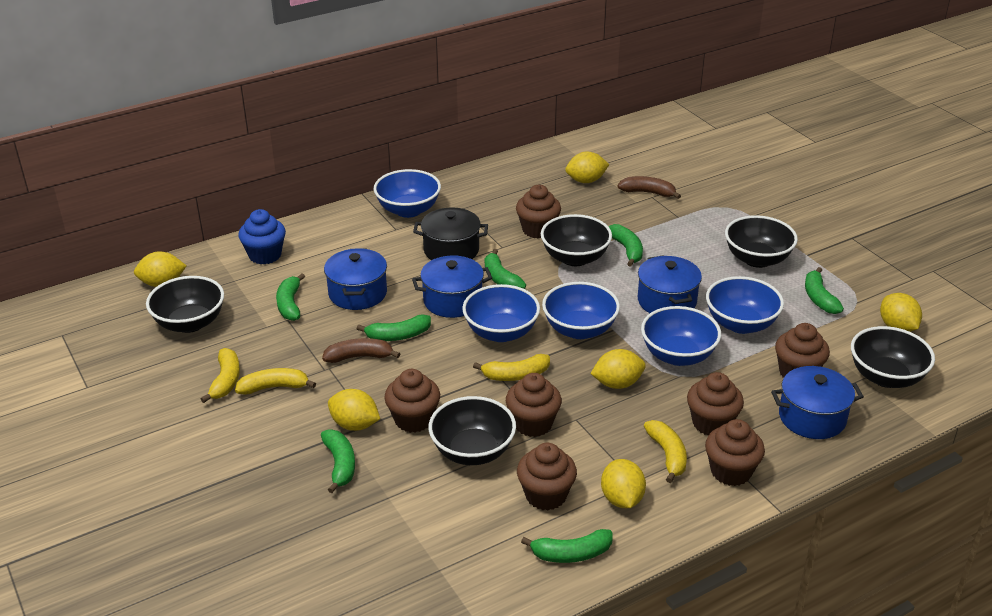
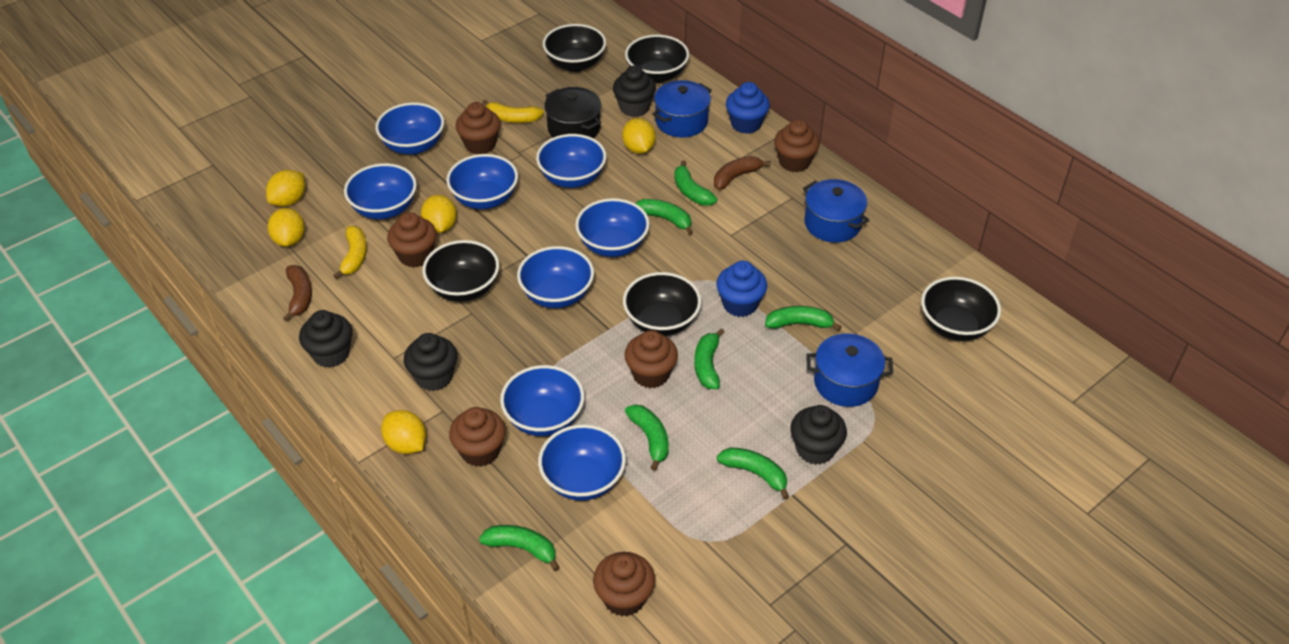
black cupcake: 0 -> 4
blue bowl: 5 -> 8
blue cupcake: 1 -> 2
blue pot: 4 -> 3
brown cupcake: 7 -> 6
yellow banana: 4 -> 2
yellow lemon: 6 -> 5

